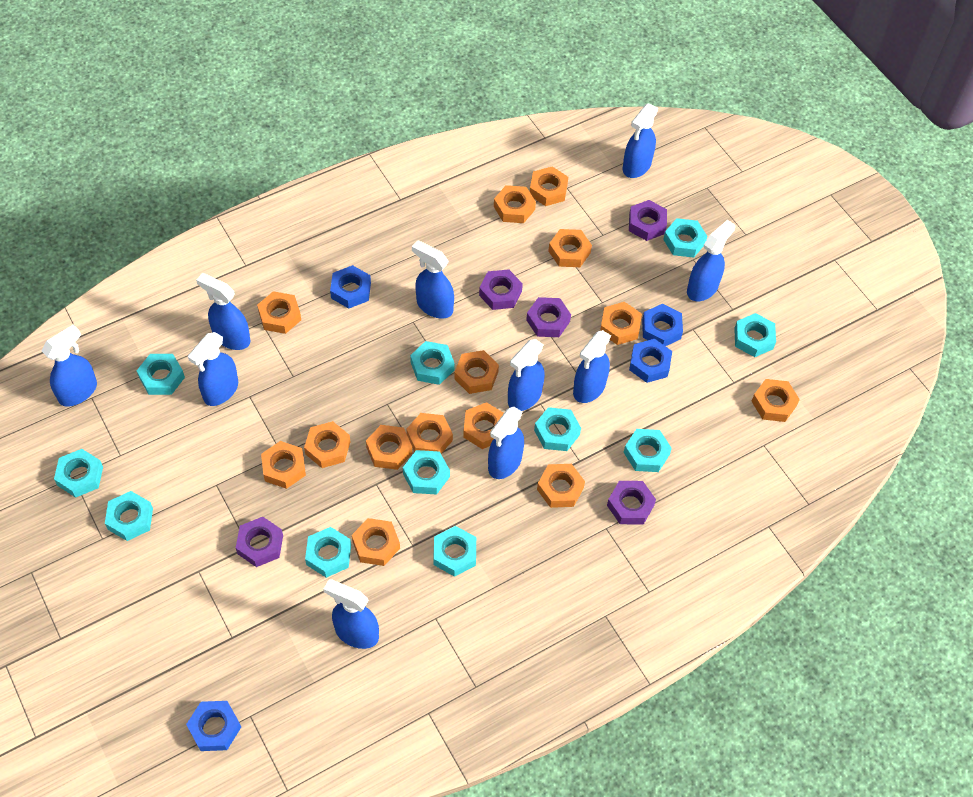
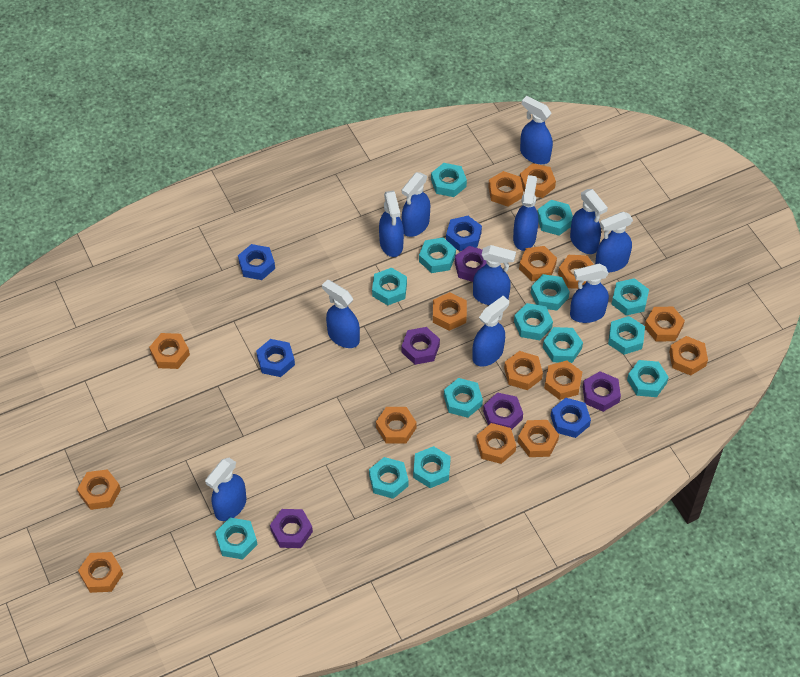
blue spray bottle: 10 -> 11
orange nut: 14 -> 15
turquoise nut: 11 -> 14

